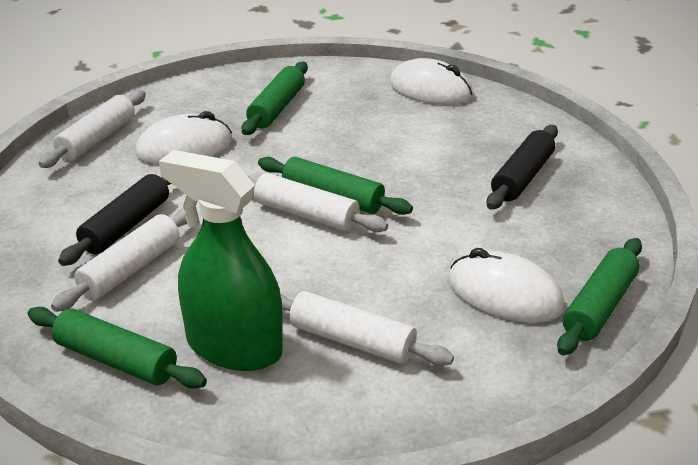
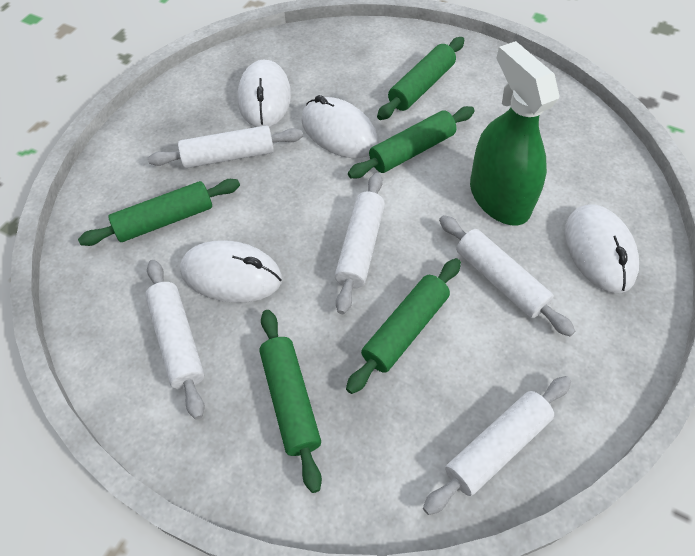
black rolling pin: 2 -> 0
green rolling pin: 4 -> 5
white mouse: 3 -> 4
white rolling pin: 4 -> 5

